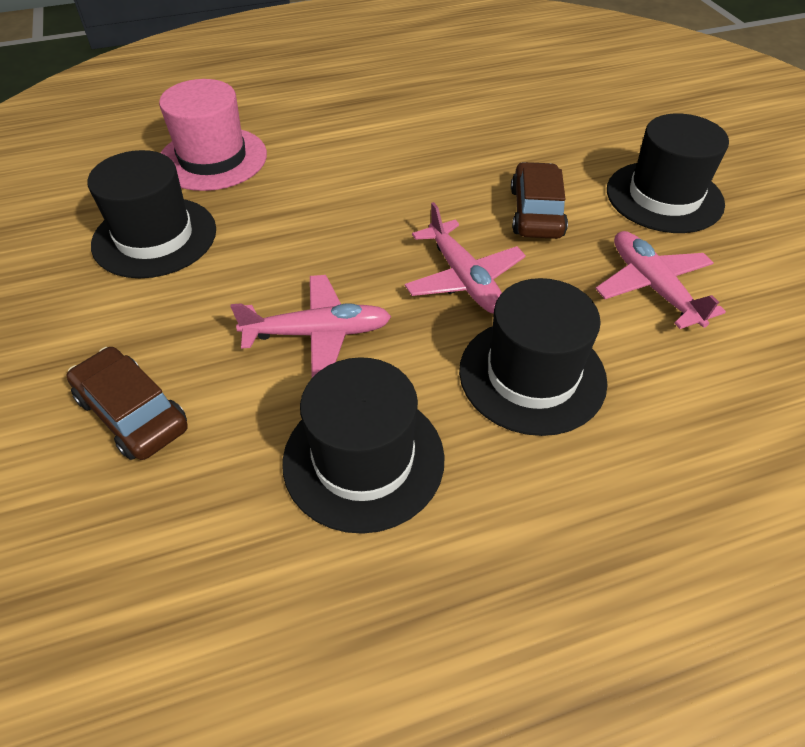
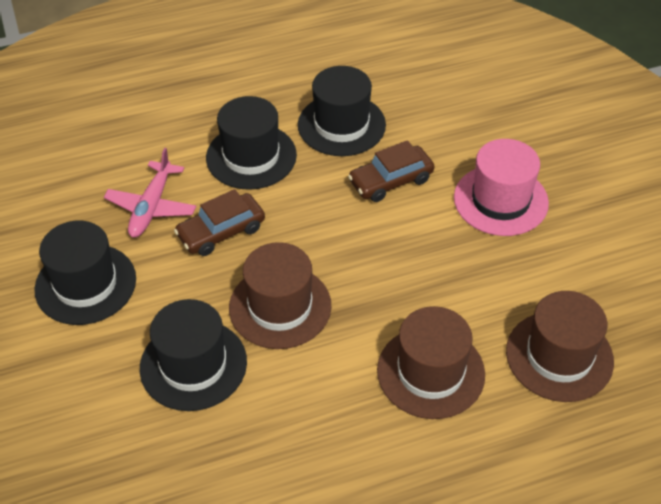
brown hat: 0 -> 3
pink plane: 3 -> 1

